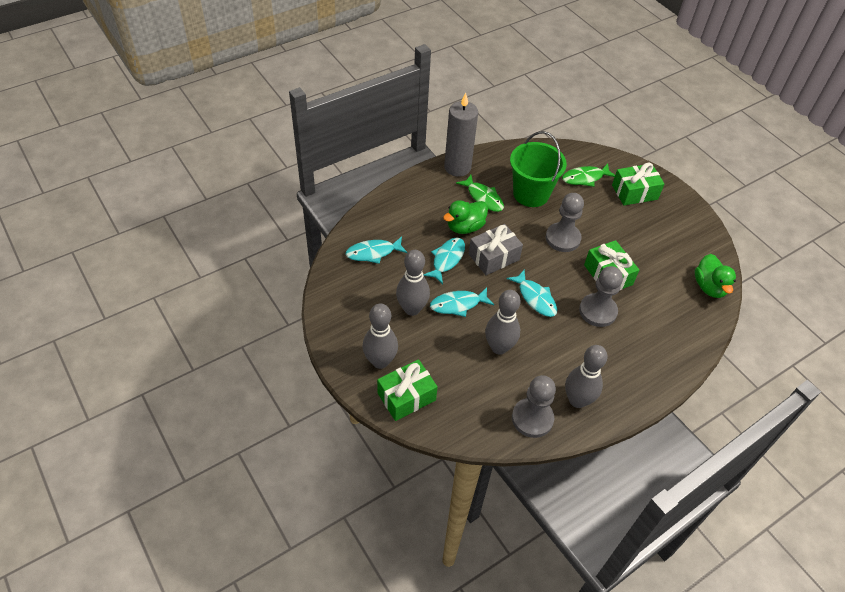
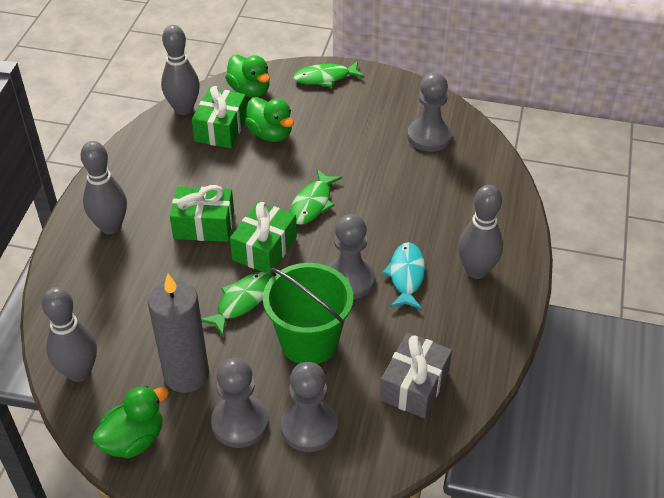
green duck: 2 -> 3
green fish: 2 -> 3
grey pawn: 3 -> 4
turquoise fish: 4 -> 1

